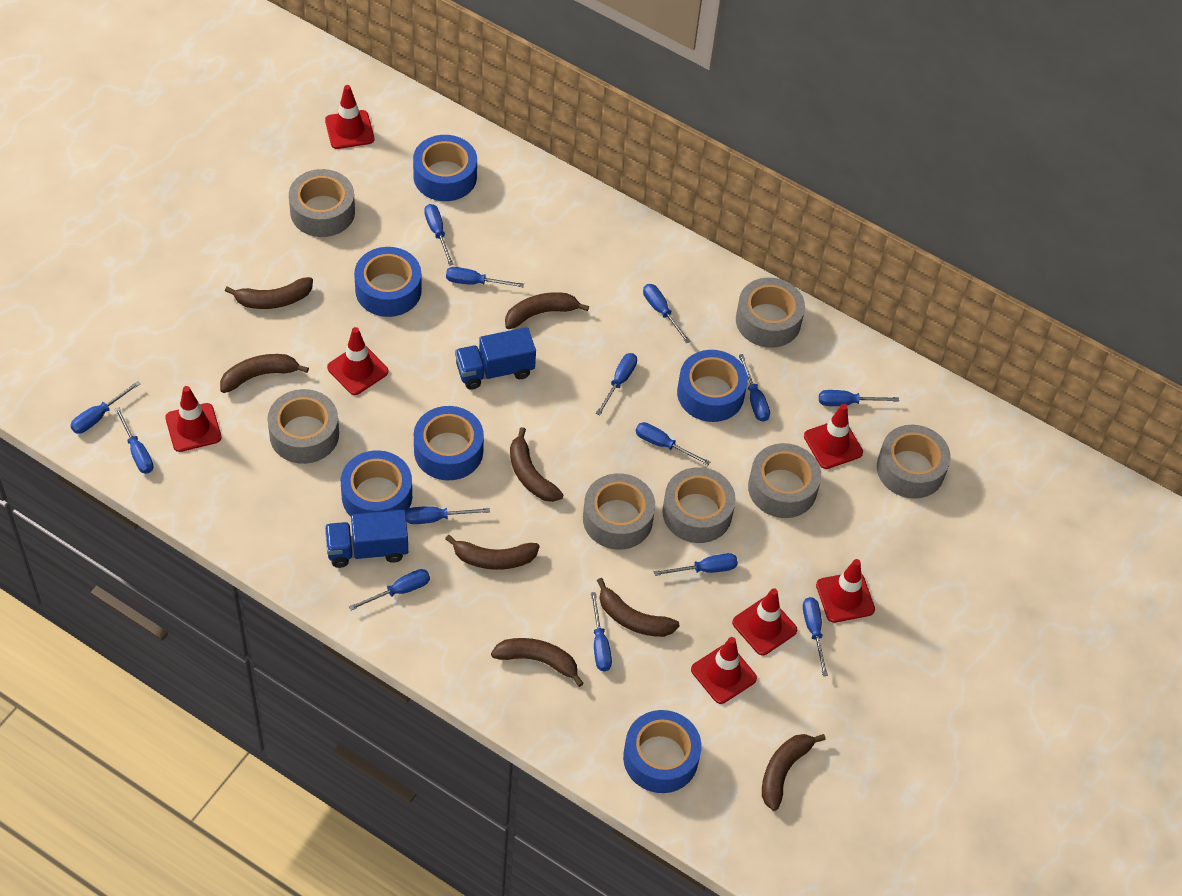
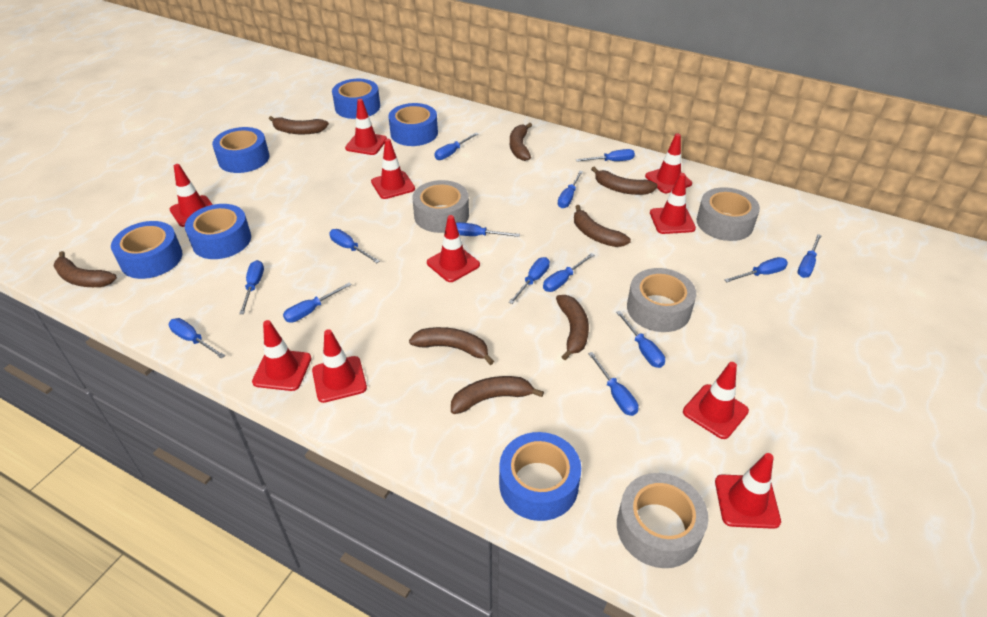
blue truck: 2 -> 0
grey tape: 7 -> 4
red traffic cone: 7 -> 10

